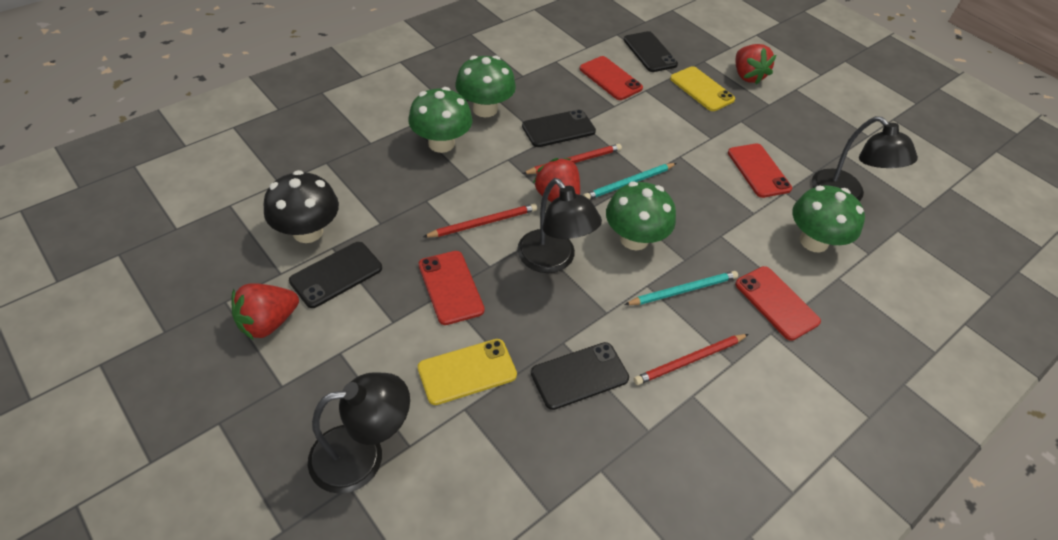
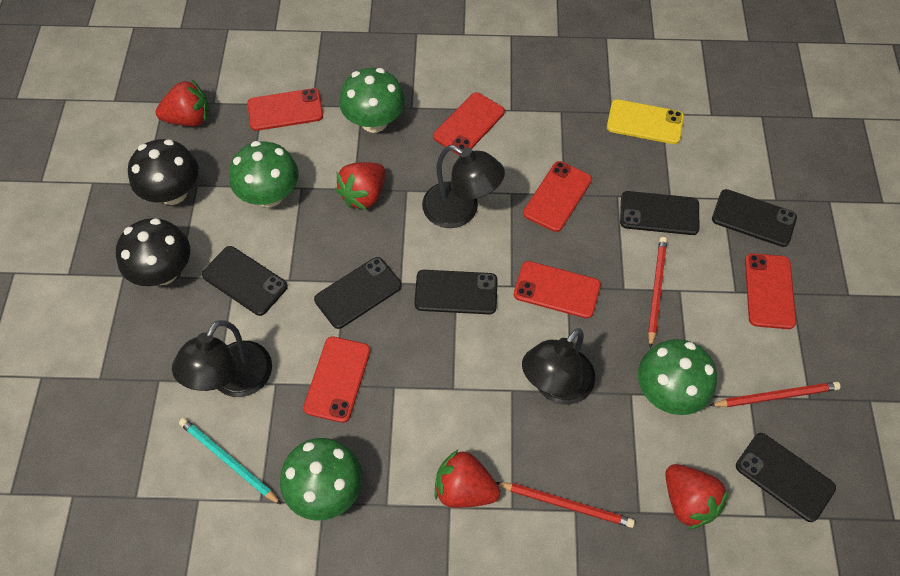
black mushroom: 1 -> 2
black phone: 4 -> 6
red phone: 4 -> 6
red strawberry: 3 -> 4
turquoise pencil: 2 -> 1
yellow phone: 2 -> 1

